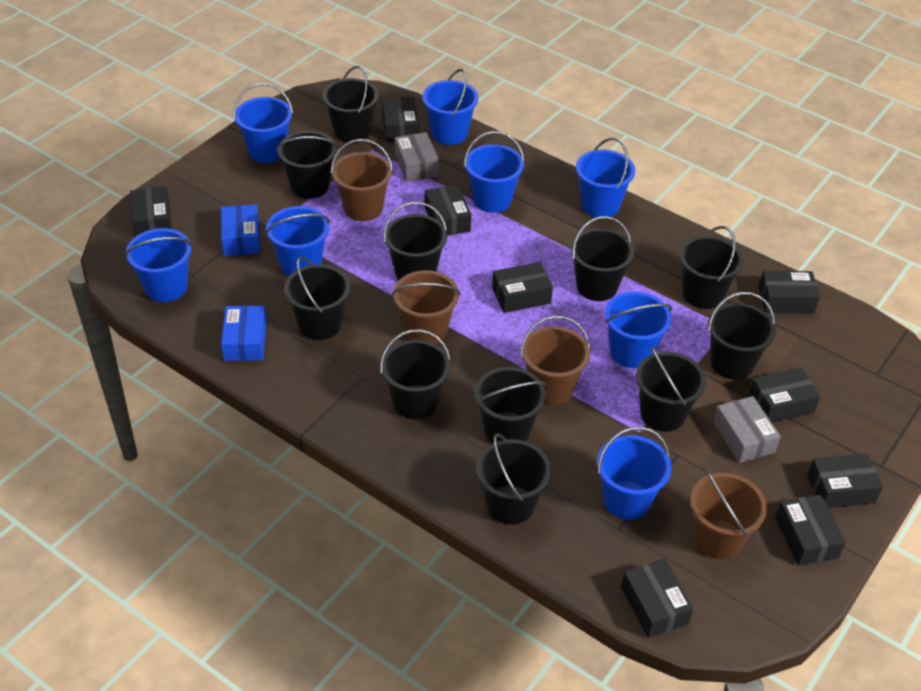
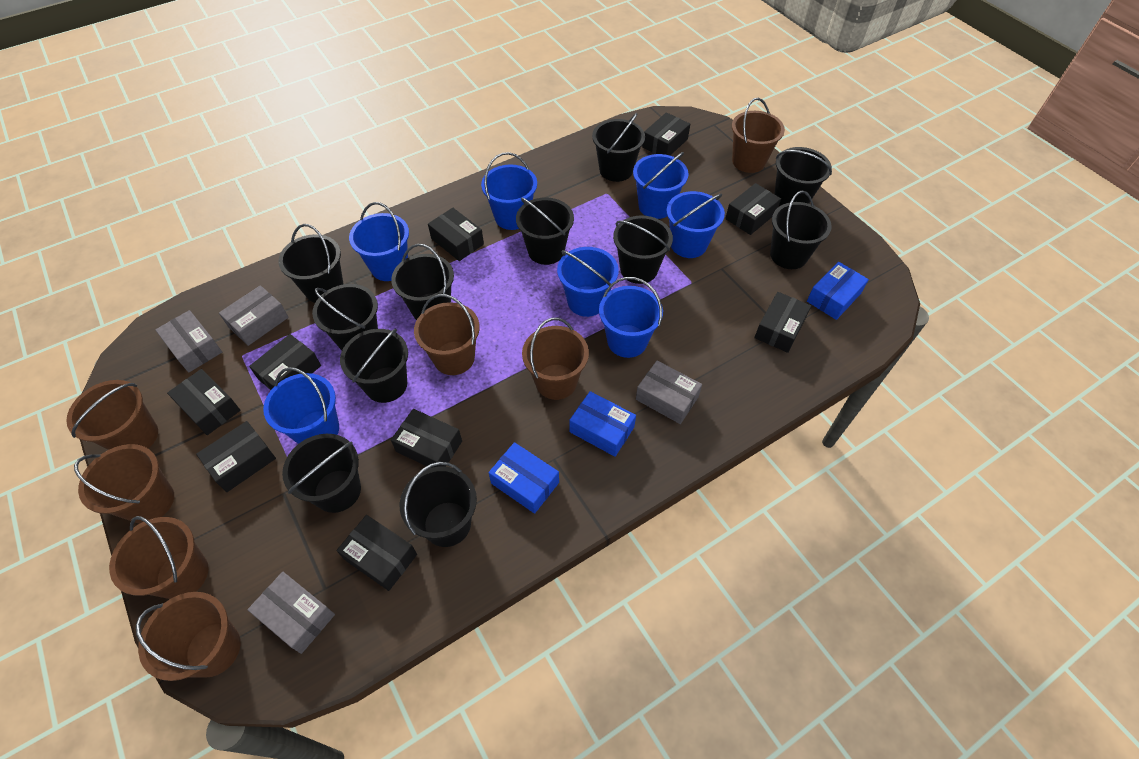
blue box: 2 -> 3
blue bucket: 8 -> 7
brown bucket: 4 -> 7
grey box: 2 -> 4

